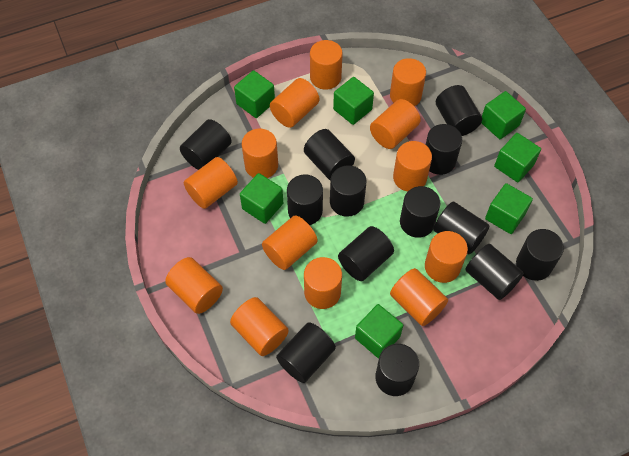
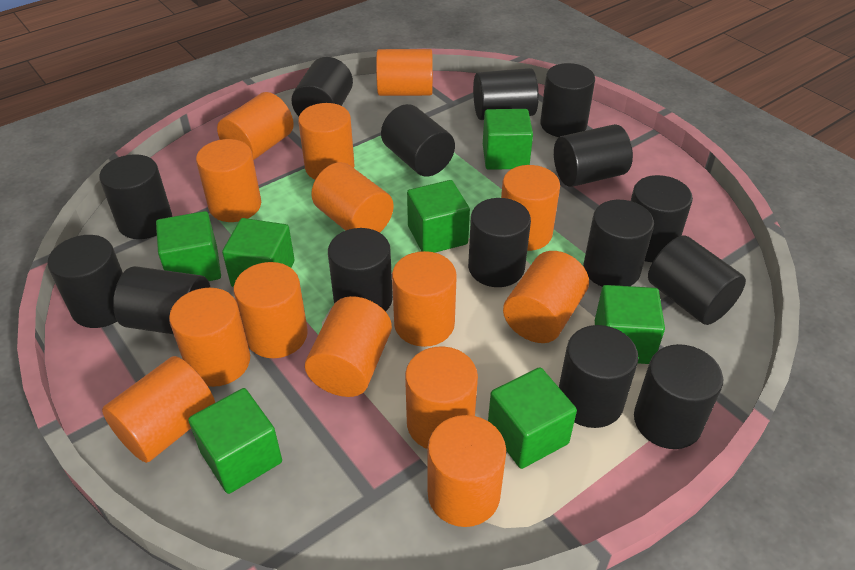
black cylinder: 13 -> 15
orange cylinder: 13 -> 14

